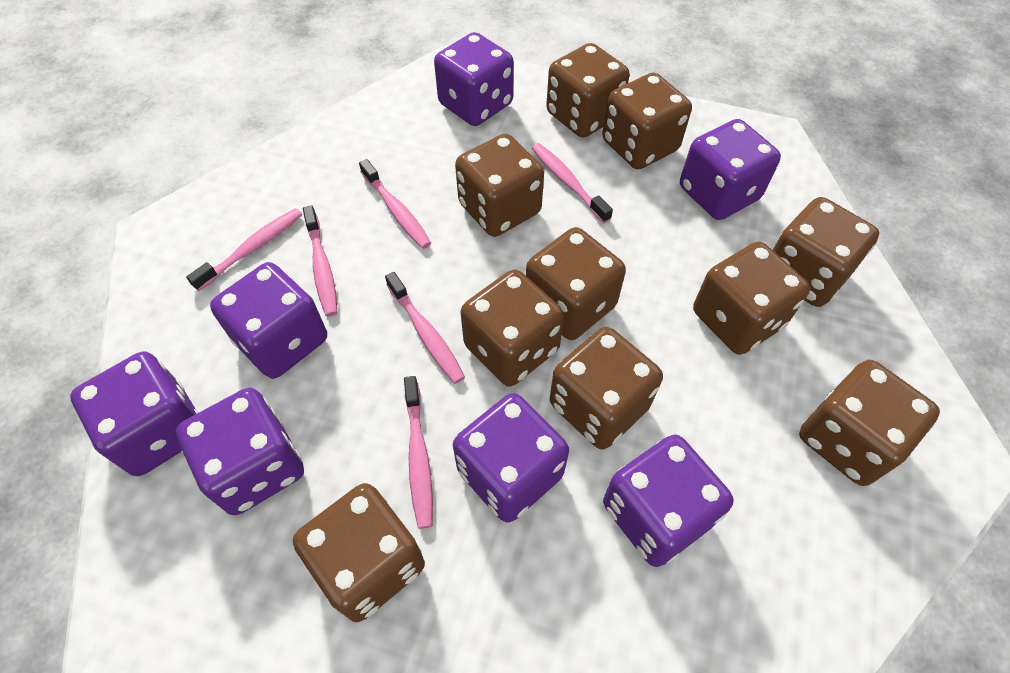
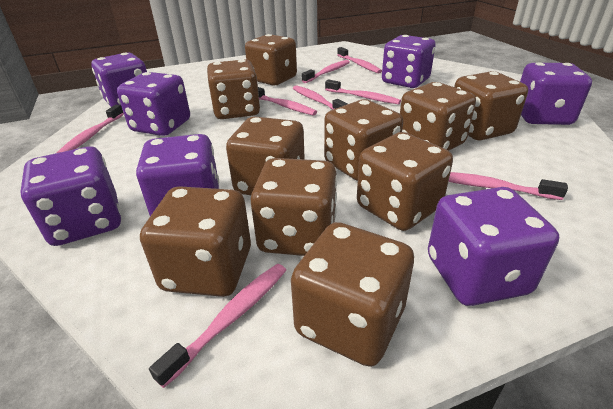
pink toothbrush: 6 -> 8

